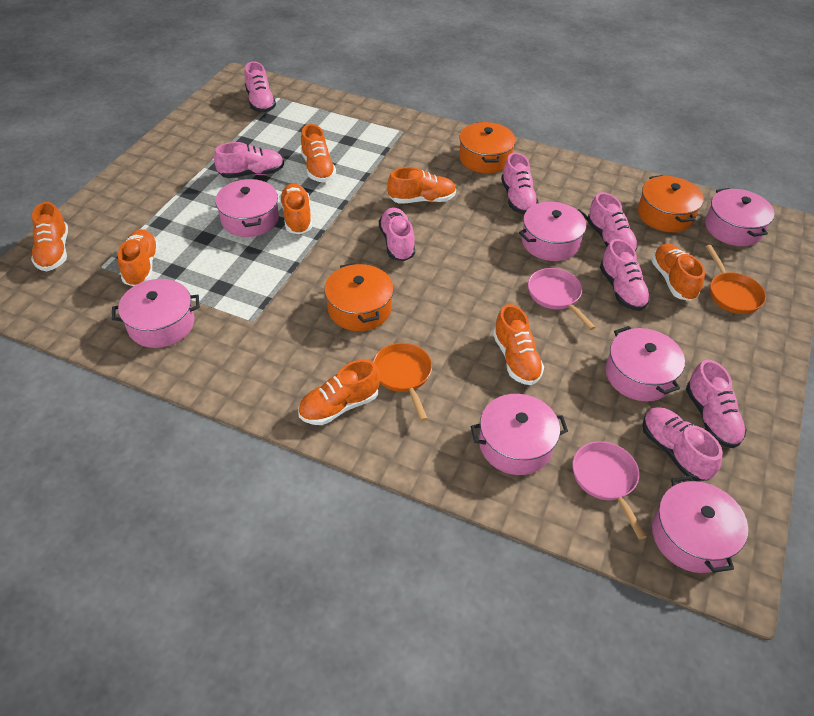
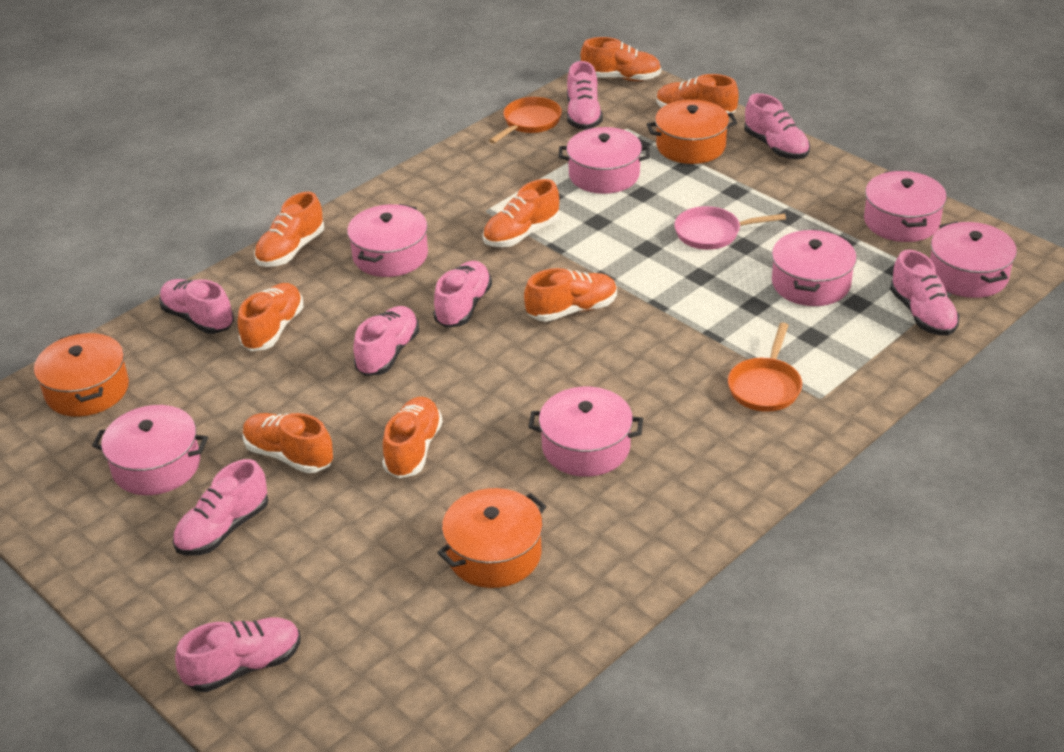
pink pan: 2 -> 1

